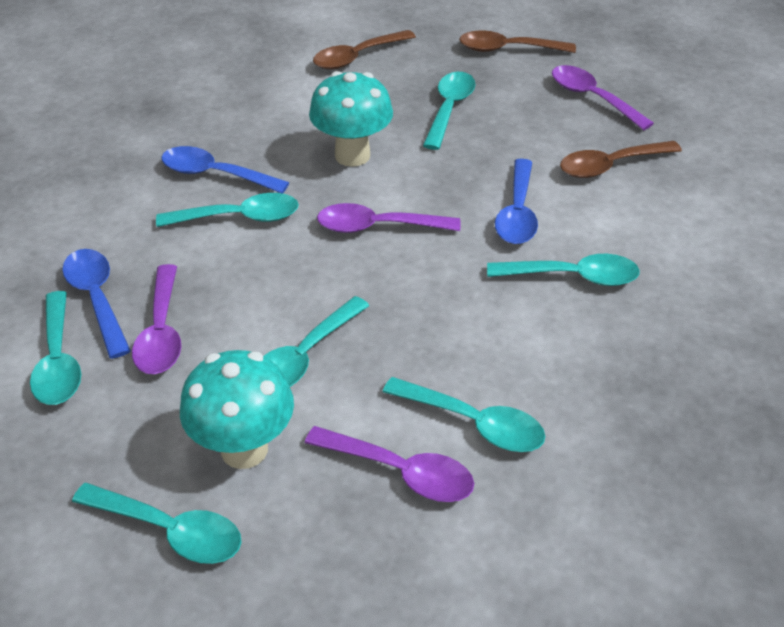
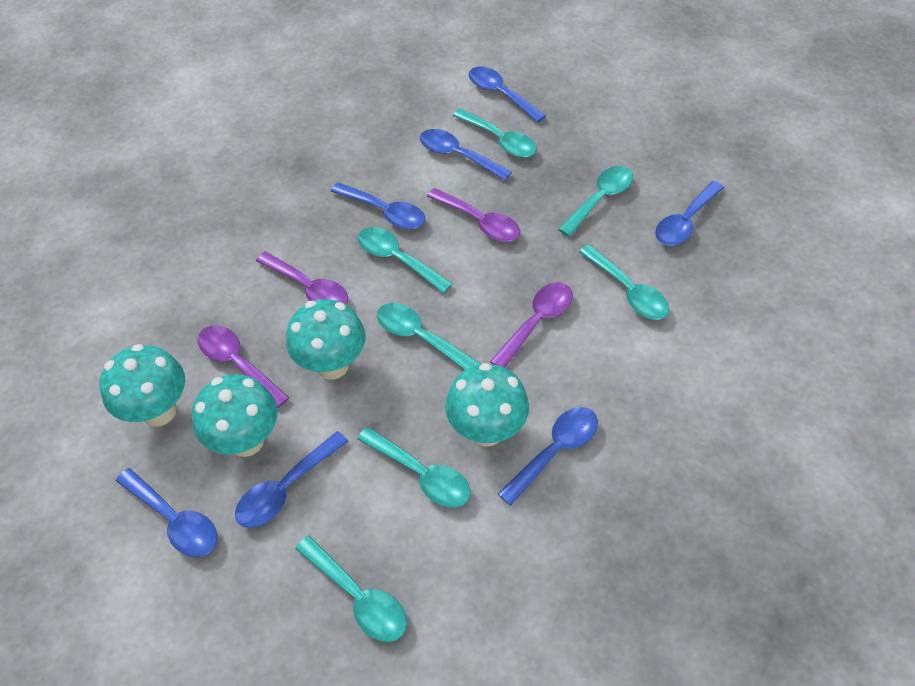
blue spoon: 3 -> 7
brown spoon: 3 -> 0
turquoise mushroom: 2 -> 4

